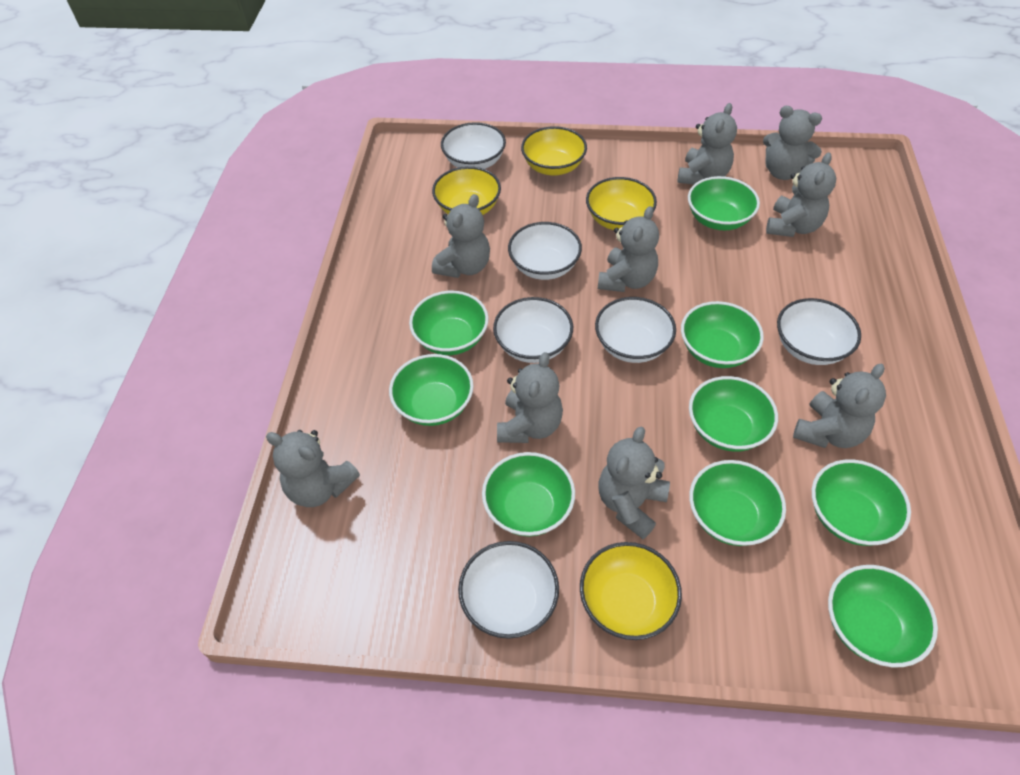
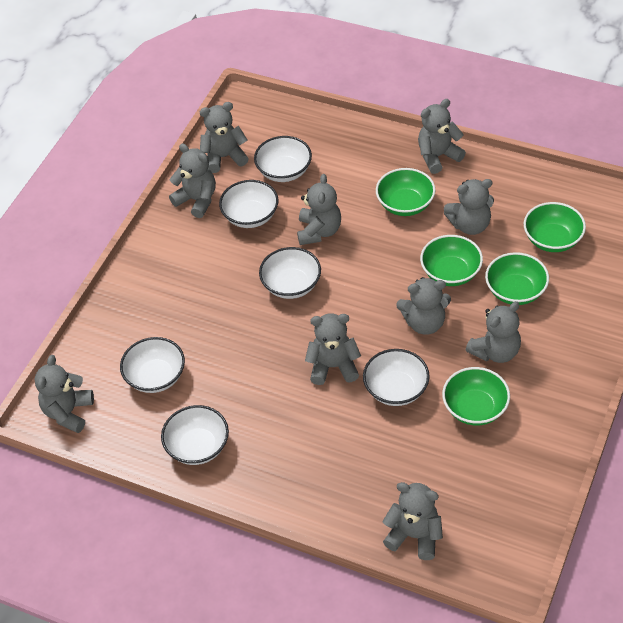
green bowl: 9 -> 5
grey teddy bear: 9 -> 10
yellow bowl: 4 -> 0

